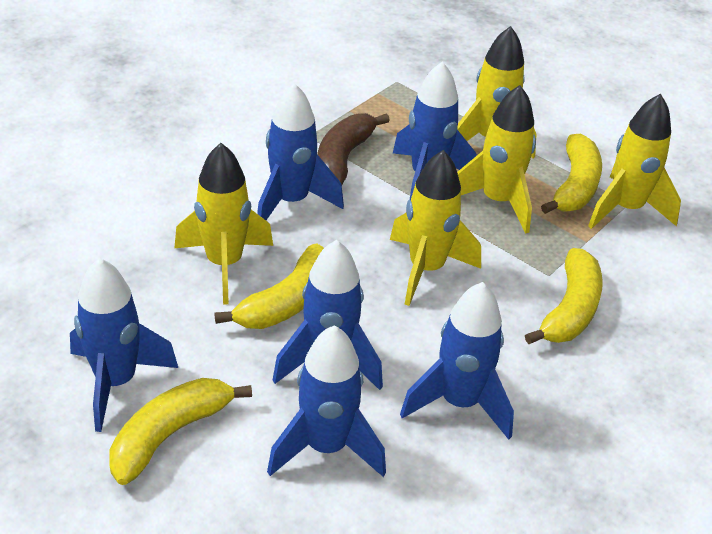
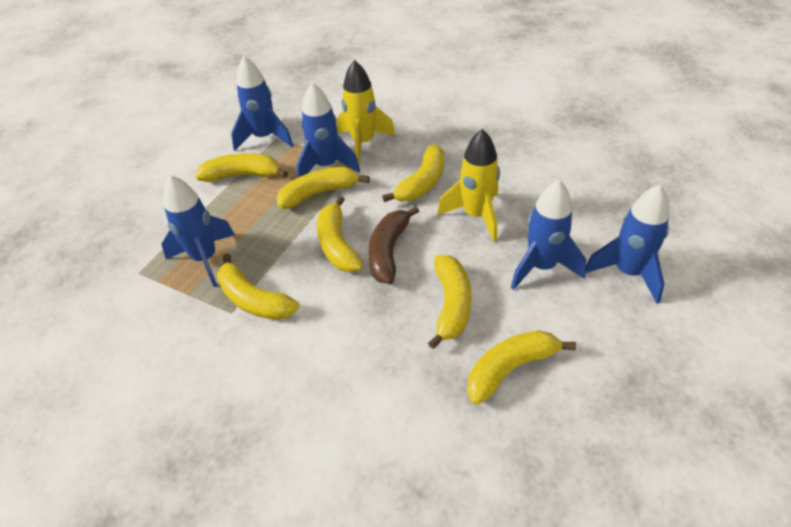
blue rocket: 6 -> 5
yellow banana: 4 -> 7
yellow rocket: 5 -> 2

